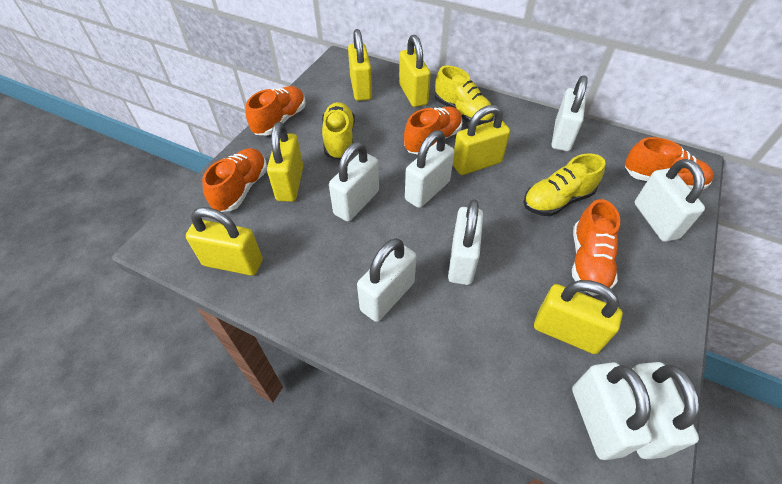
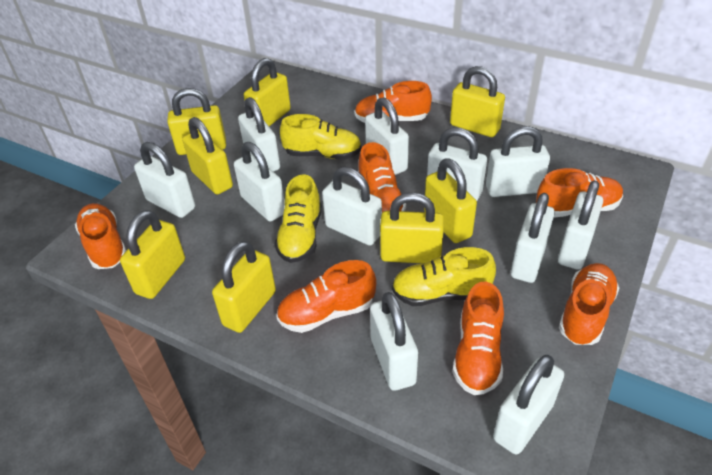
orange shoe: 5 -> 7
white padlock: 8 -> 11
yellow padlock: 6 -> 8

